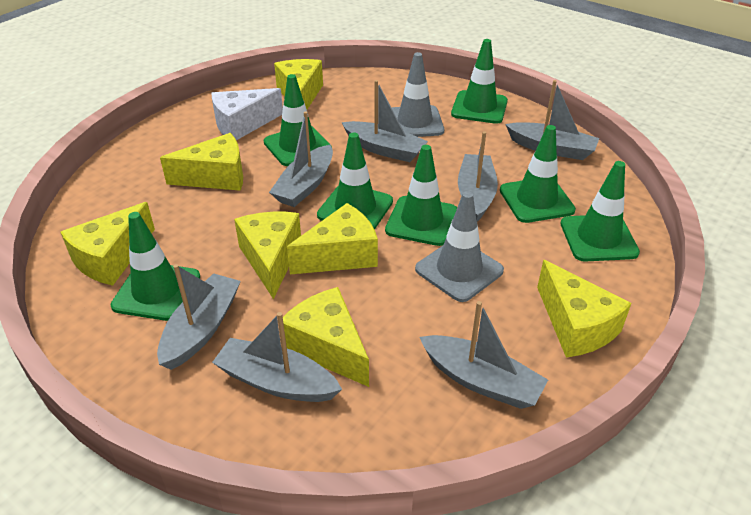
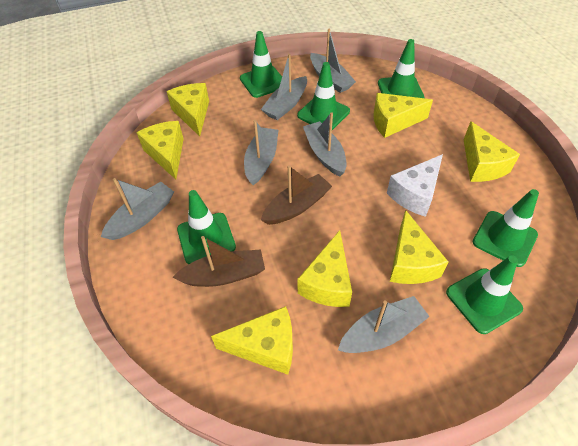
brown boat: 0 -> 2
green traffic cone: 7 -> 6
grey boat: 7 -> 6
grey traffic cone: 2 -> 0

